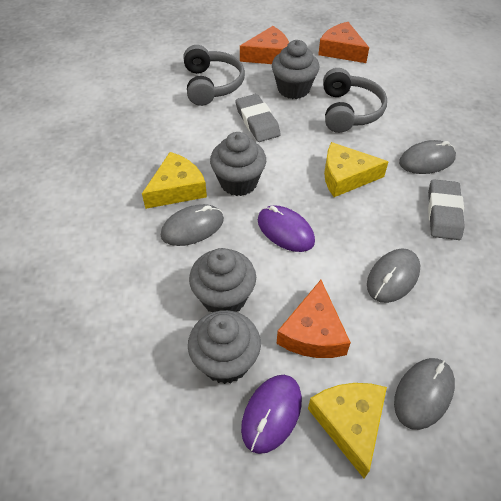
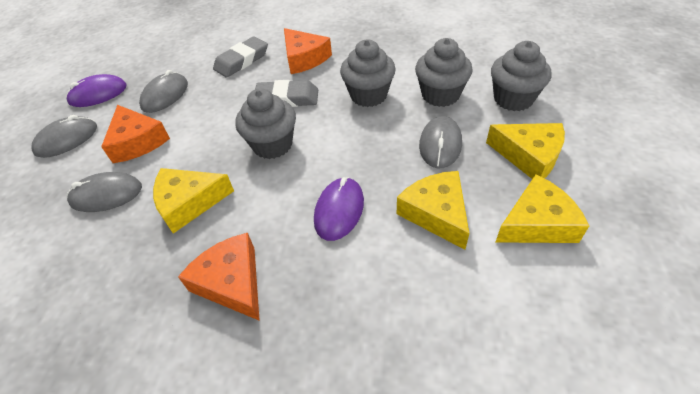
grey headphones: 2 -> 0
yellow cheese: 3 -> 4

